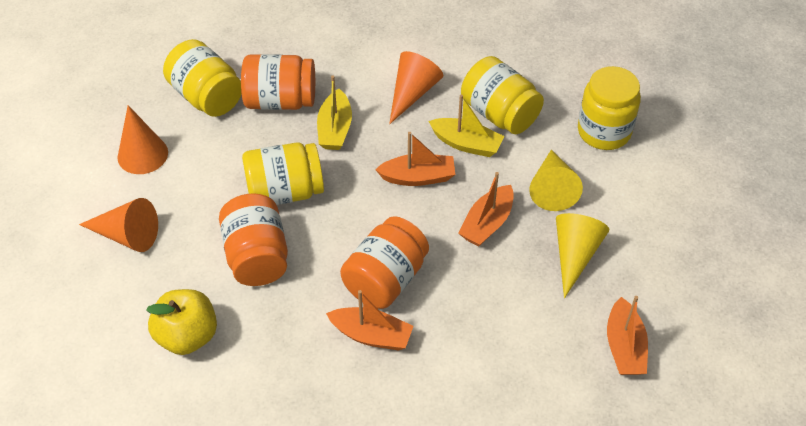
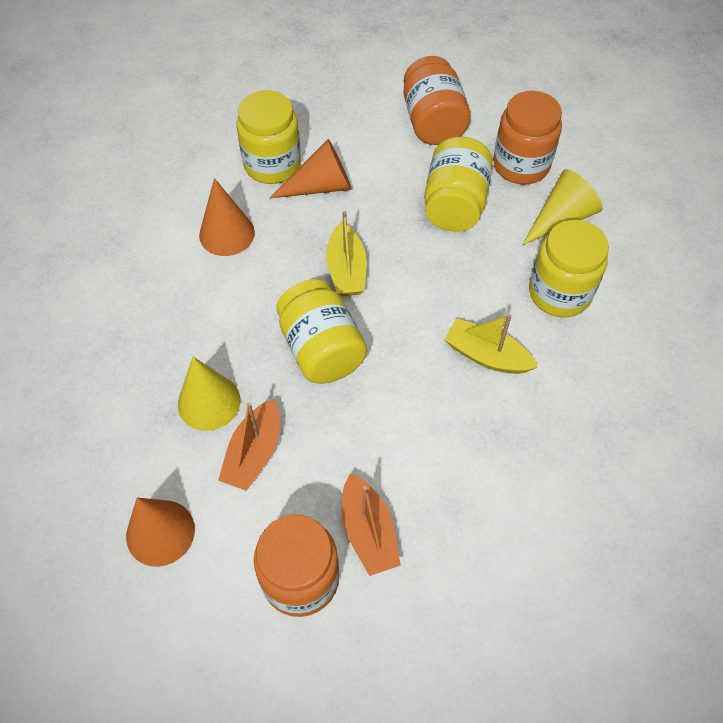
orange boat: 4 -> 2
yellow apple: 1 -> 0

